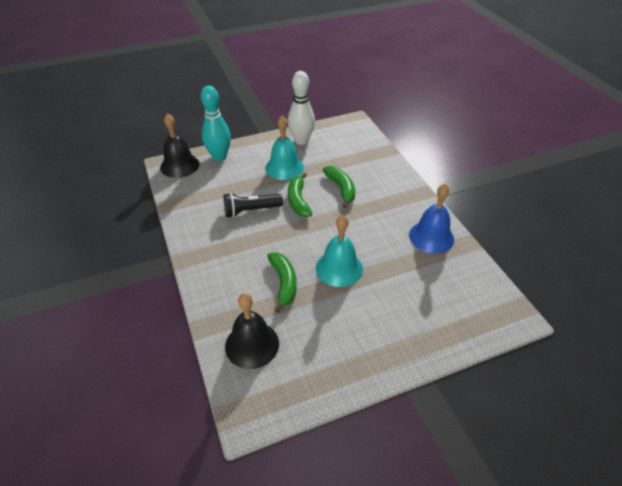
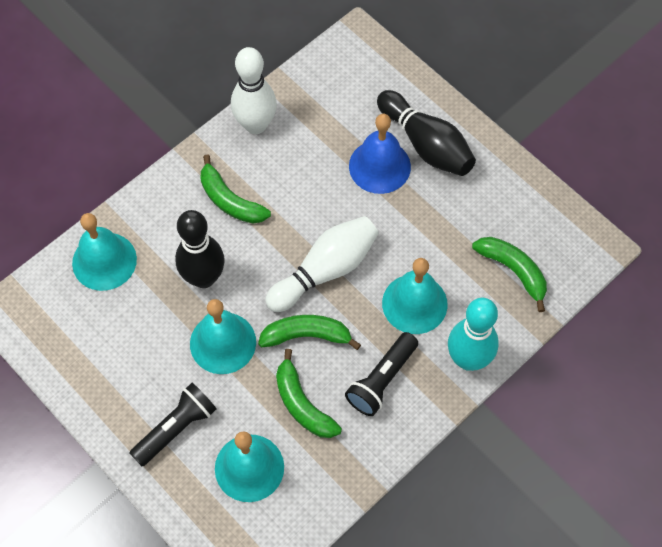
black bell: 2 -> 0
black bowling pin: 0 -> 2
black flashlight: 1 -> 2
green banana: 3 -> 4
turquoise bell: 2 -> 4
white bowling pin: 1 -> 2

